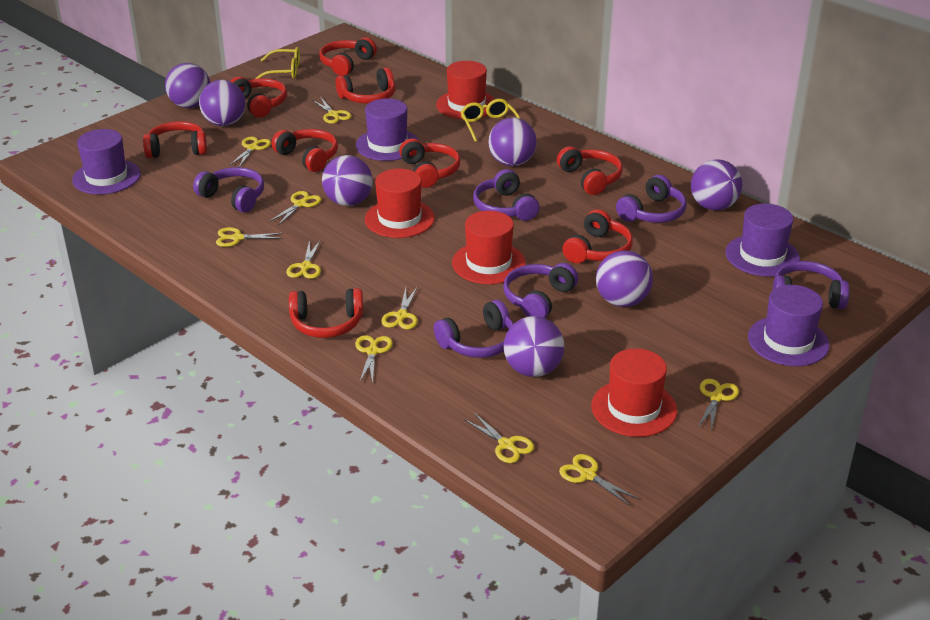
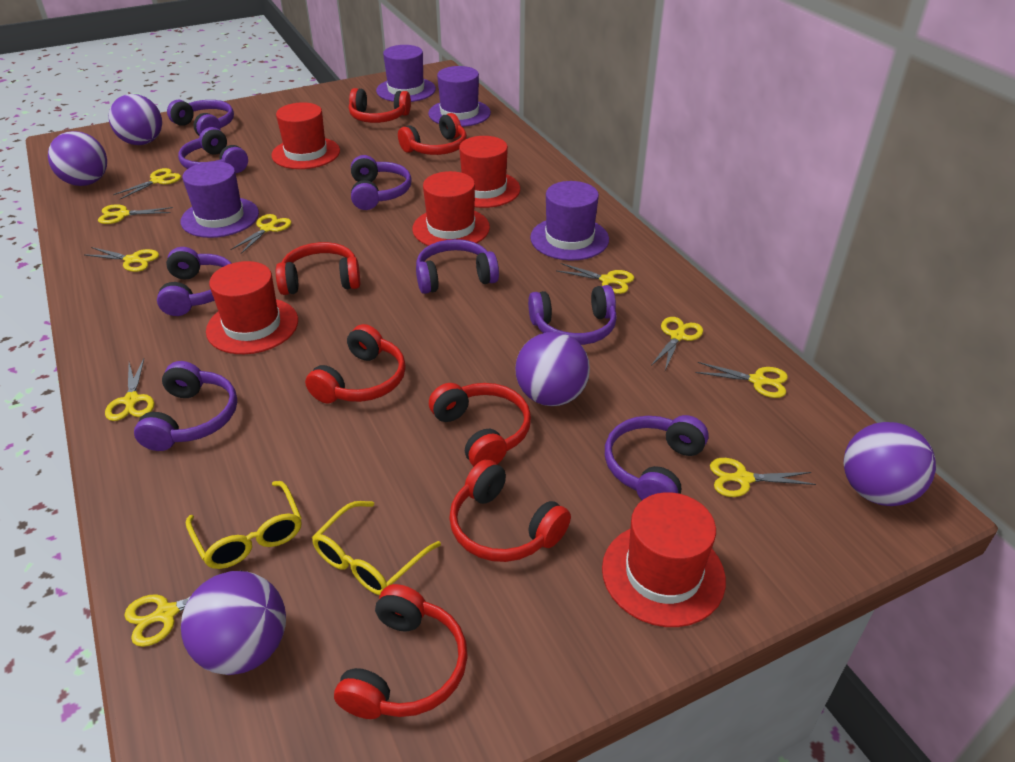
purple ball: 7 -> 5
purple headphones: 6 -> 8
red hat: 4 -> 5
red headphones: 9 -> 7

